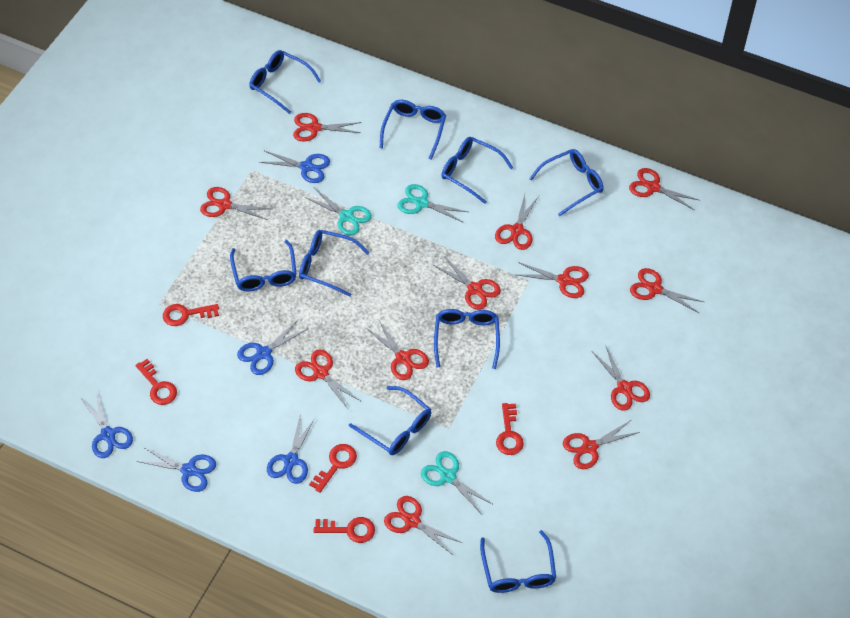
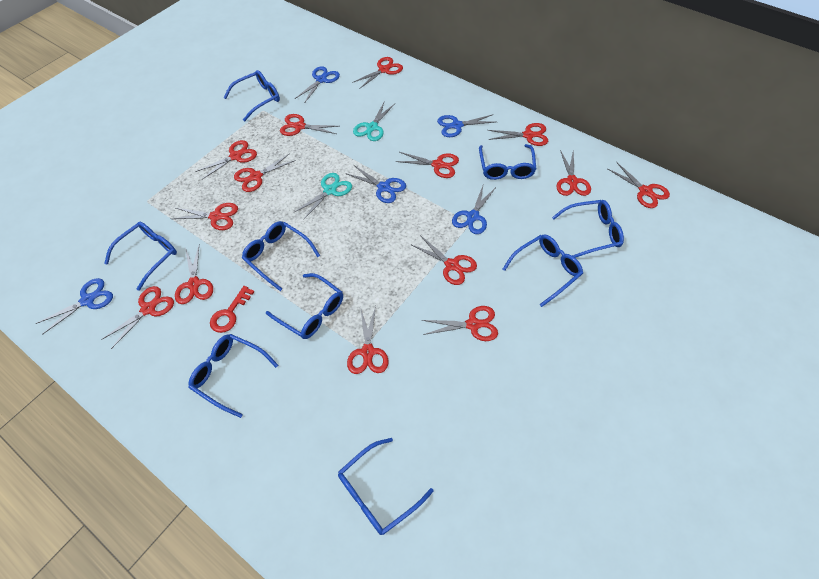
red key: 5 -> 1
red scissors: 12 -> 14
turquoise scissors: 3 -> 2

